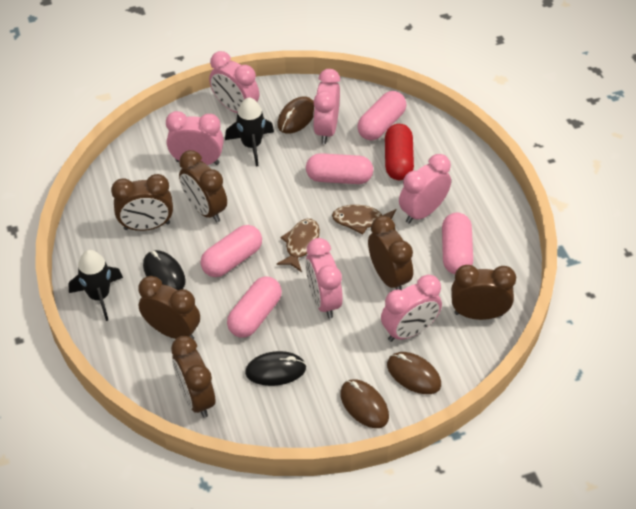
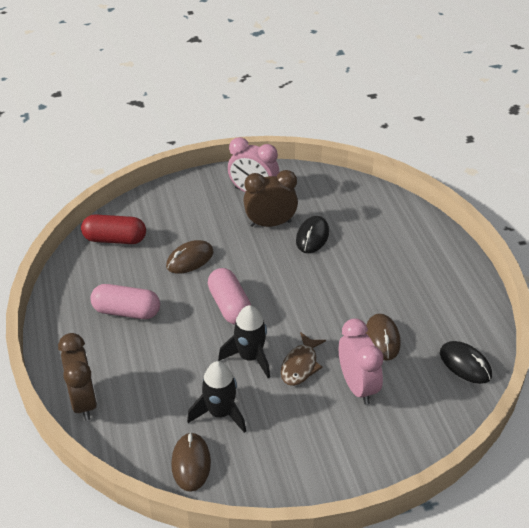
brown clock: 6 -> 2
brown fish: 2 -> 1
pink capsule: 5 -> 2
pink clock: 6 -> 2

